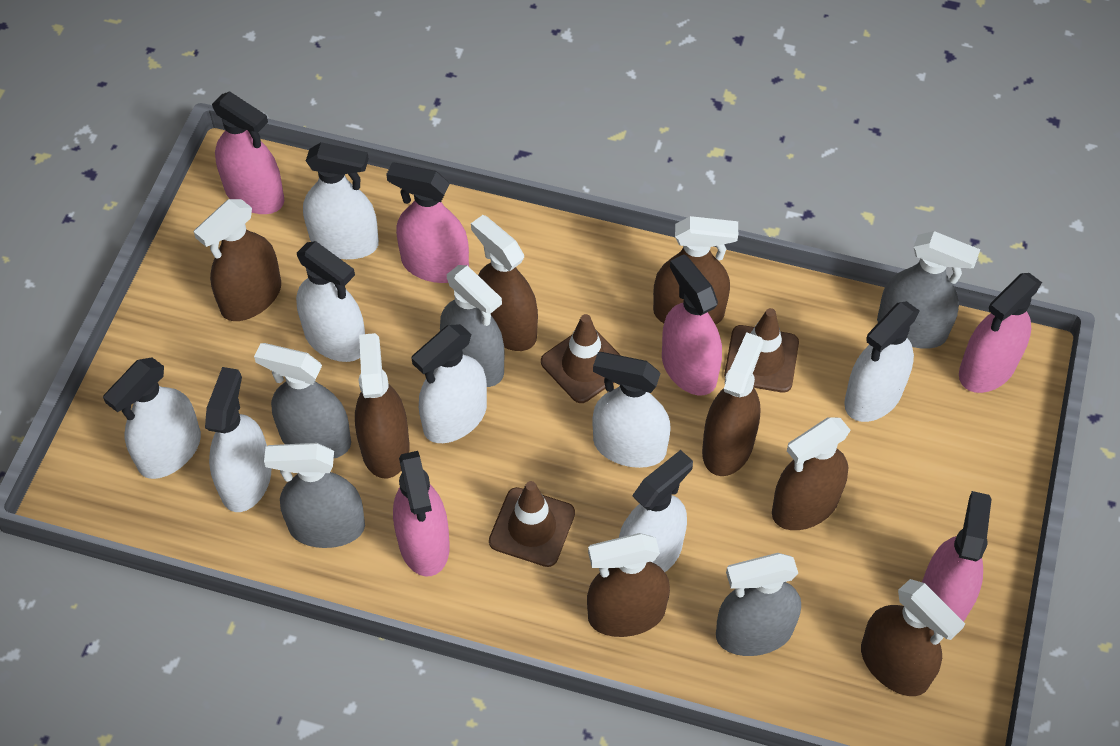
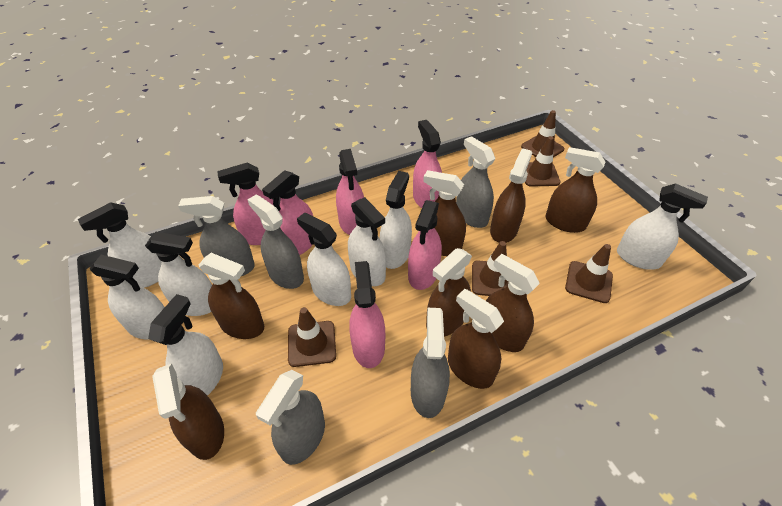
brown traffic cone: 3 -> 5

